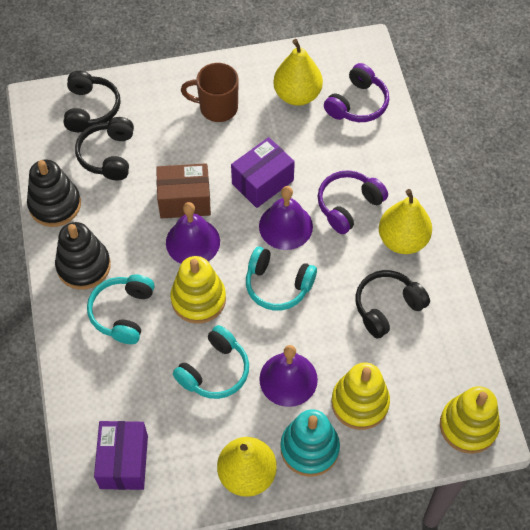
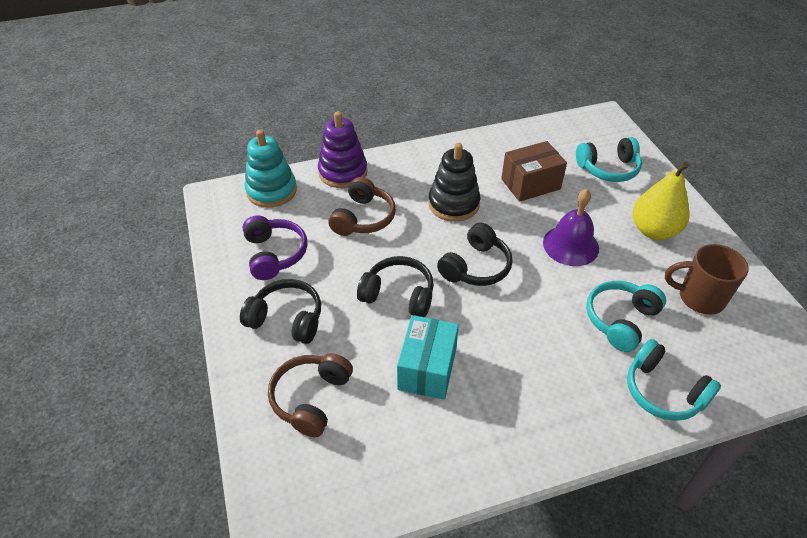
black stacking toy: 2 -> 1
brown headphones: 0 -> 2
purple bell: 3 -> 1
purple box: 2 -> 0
purple headphones: 2 -> 1
purple stacking toy: 0 -> 1
turquoise box: 0 -> 1
yellow pear: 3 -> 1
yellow stacking toy: 3 -> 0

